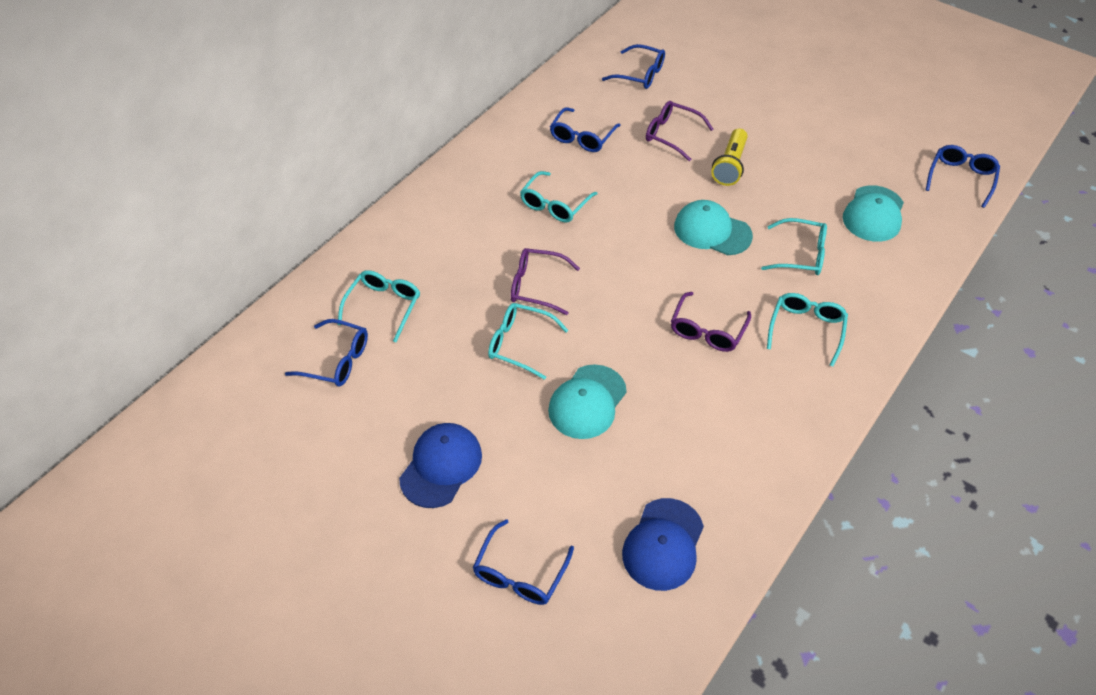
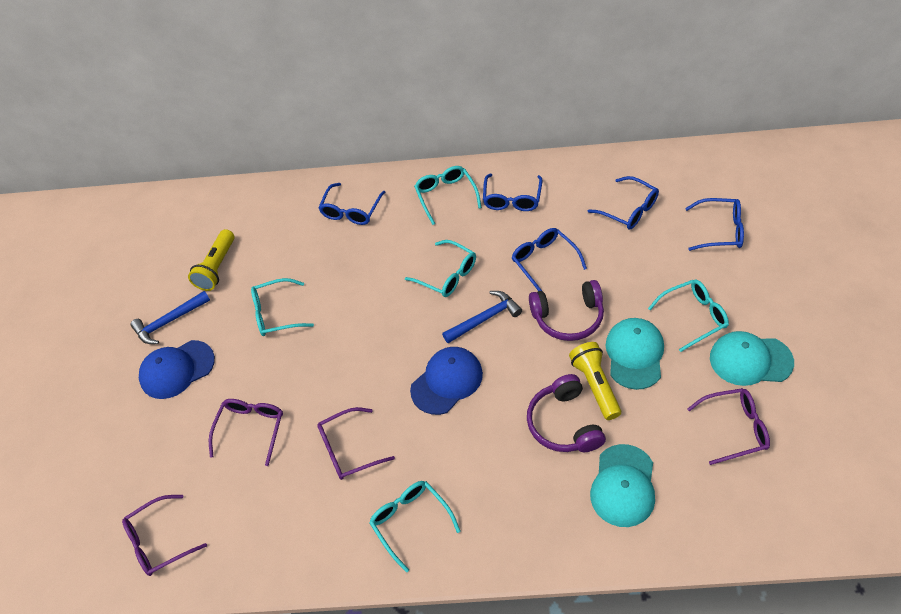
blue hammer: 0 -> 2
purple glasses: 3 -> 4
purple headphones: 0 -> 2
yellow flashlight: 1 -> 2

